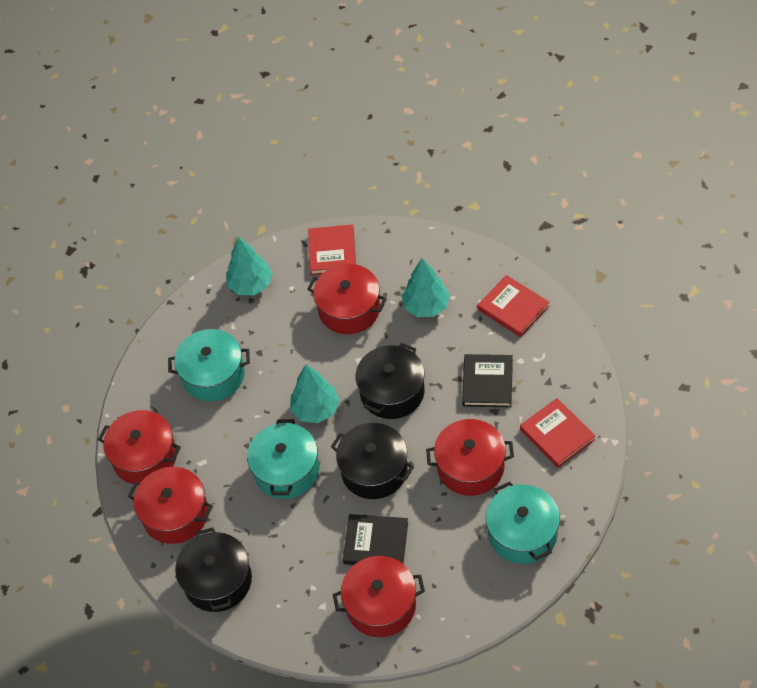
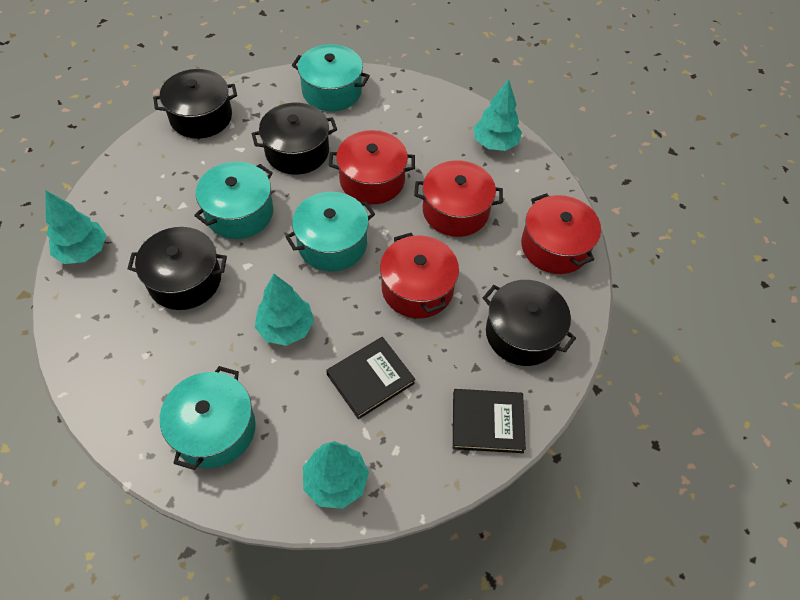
black pot: 3 -> 4
red book: 3 -> 0
red pot: 5 -> 4
turquoise pot: 3 -> 4
turquoise tree: 3 -> 4

